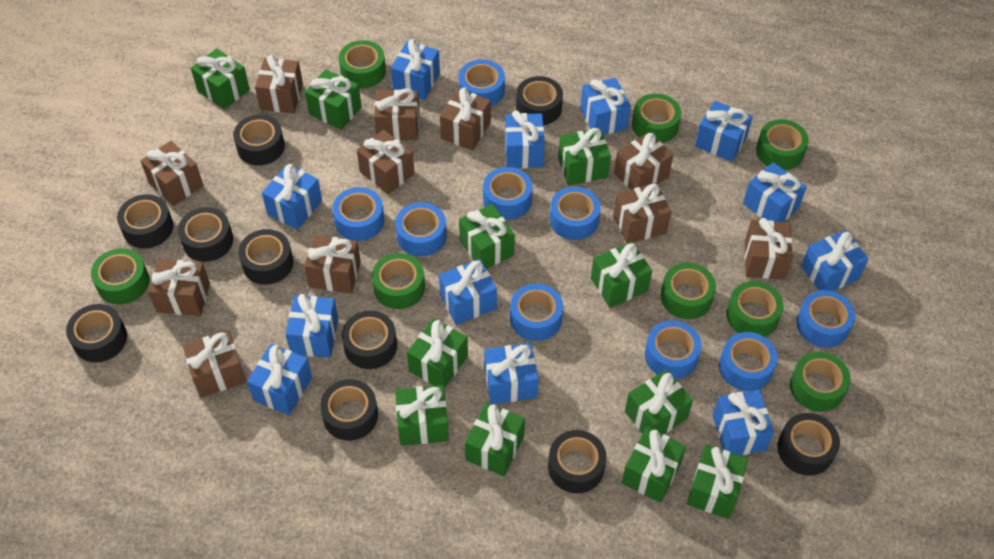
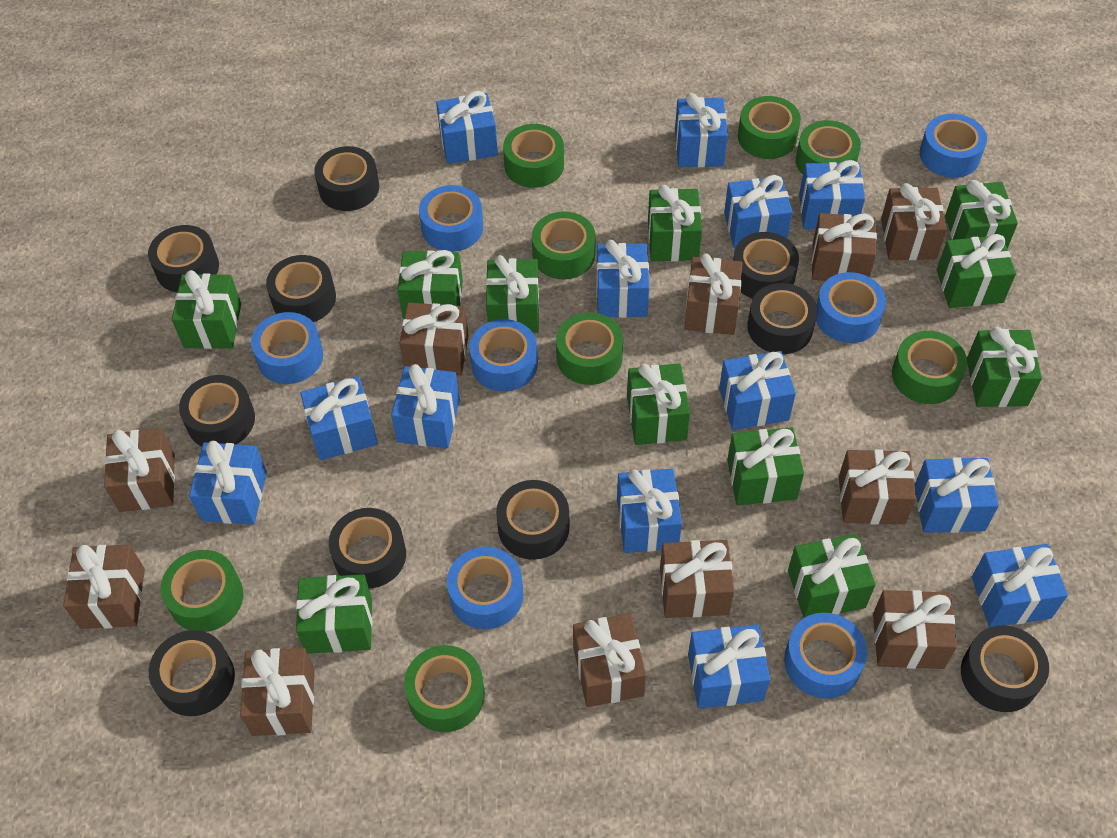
blue gift: 12 -> 13
blue tape: 9 -> 7

